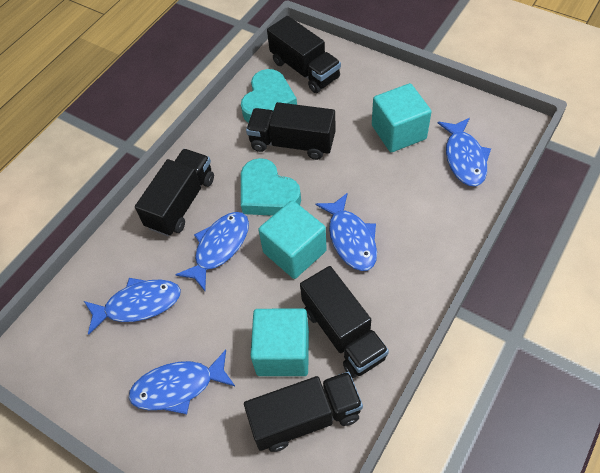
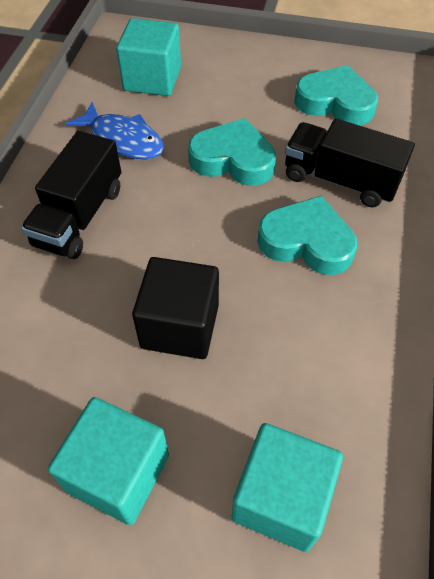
black cube: 0 -> 1
black truck: 5 -> 2
blue fish: 5 -> 1
turquoise heart: 2 -> 3

